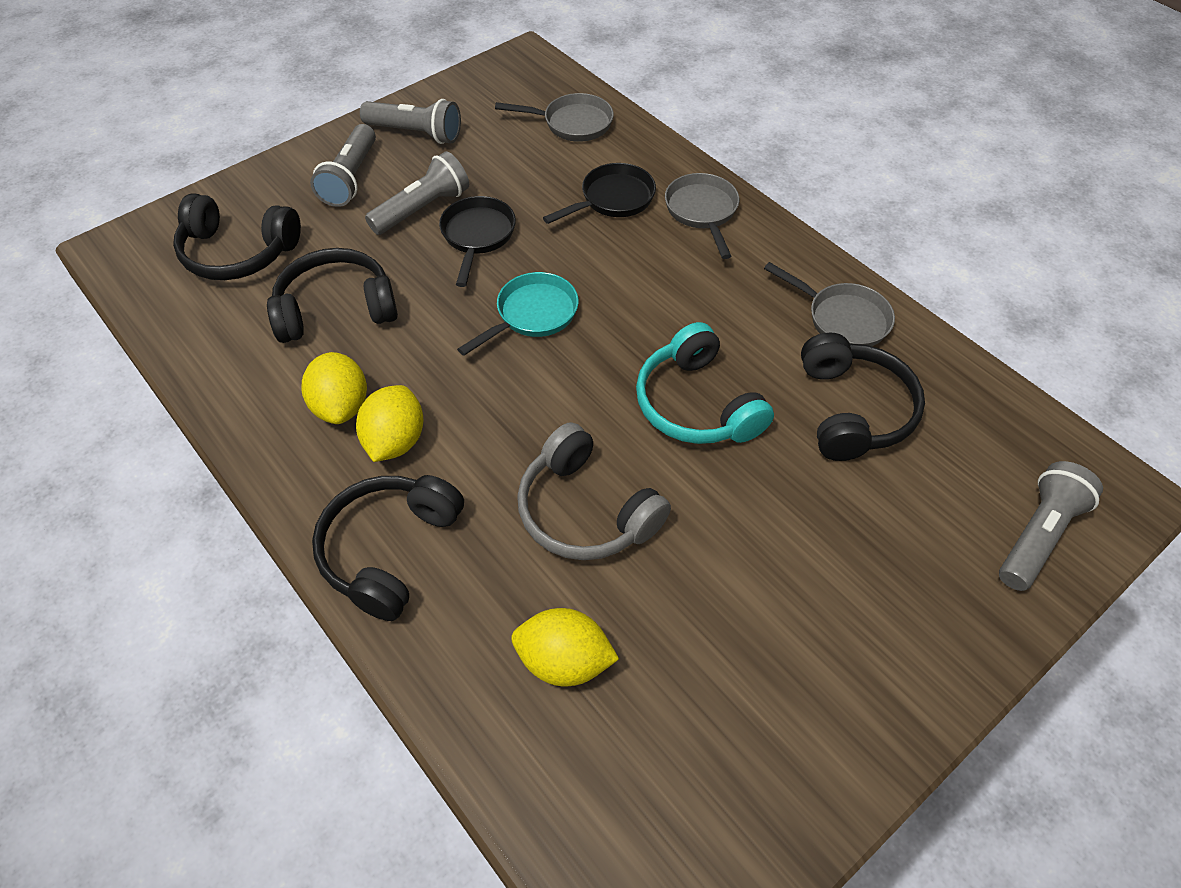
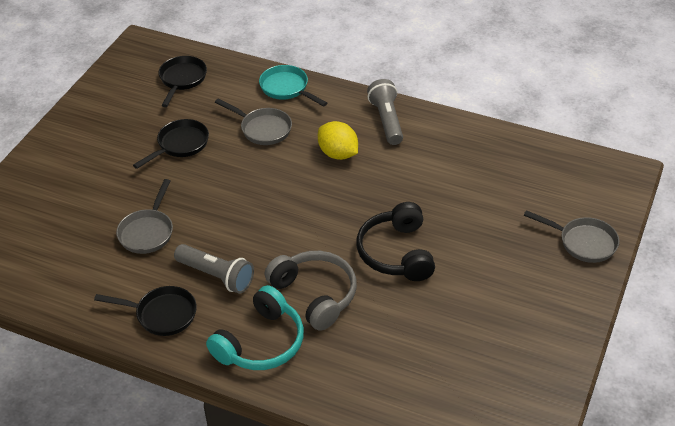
black headphones: 4 -> 1
black pan: 2 -> 3
grey flashlight: 4 -> 2
yellow lemon: 3 -> 1

